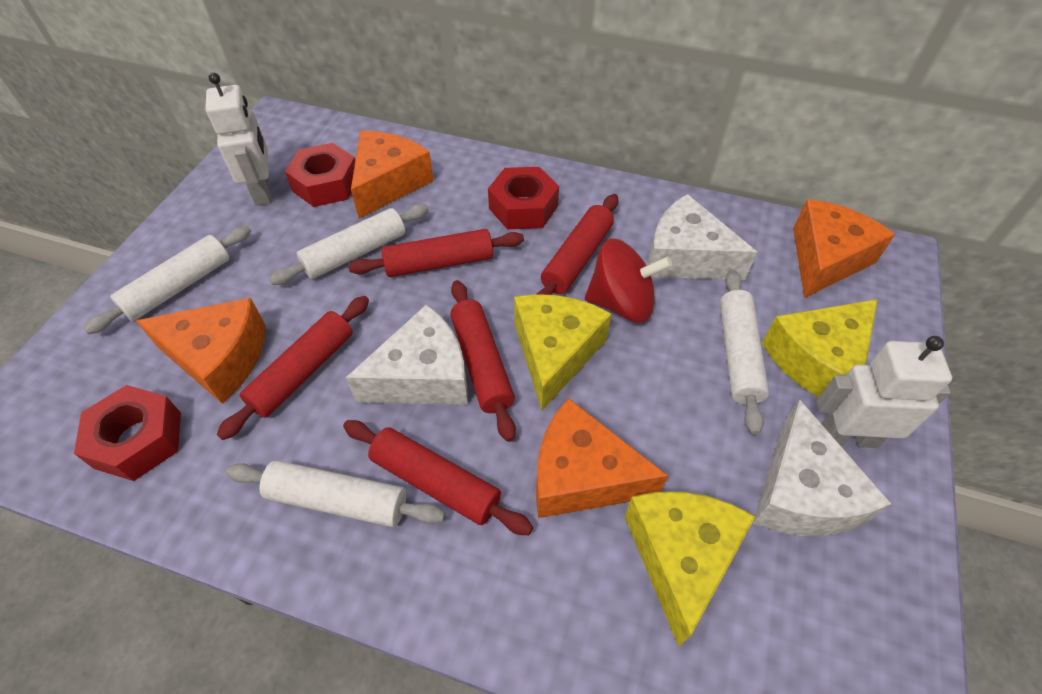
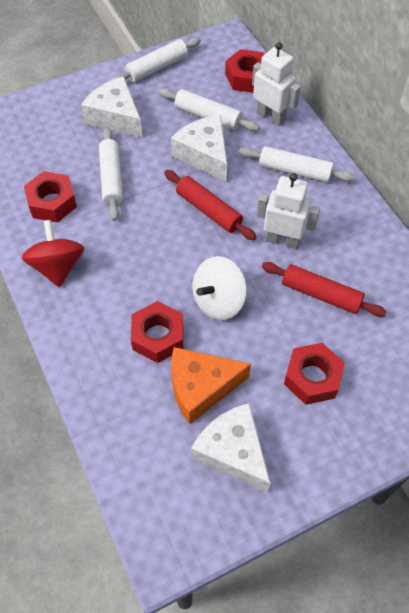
orange cheese: 4 -> 1
red nut: 3 -> 4
red rolling pin: 5 -> 2
white spinning top: 0 -> 1
yellow cheese: 3 -> 0

